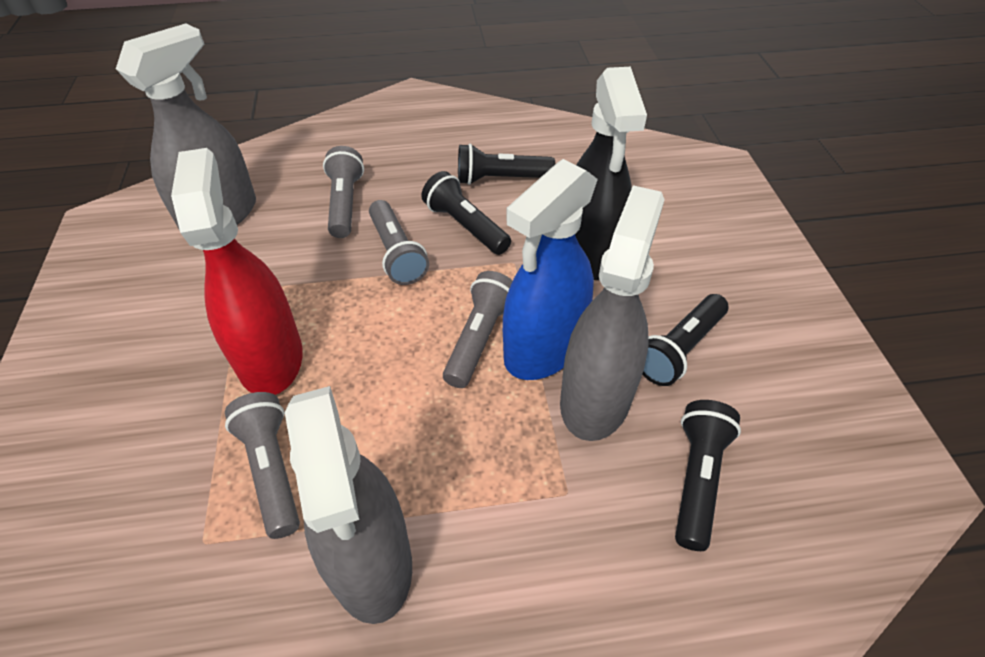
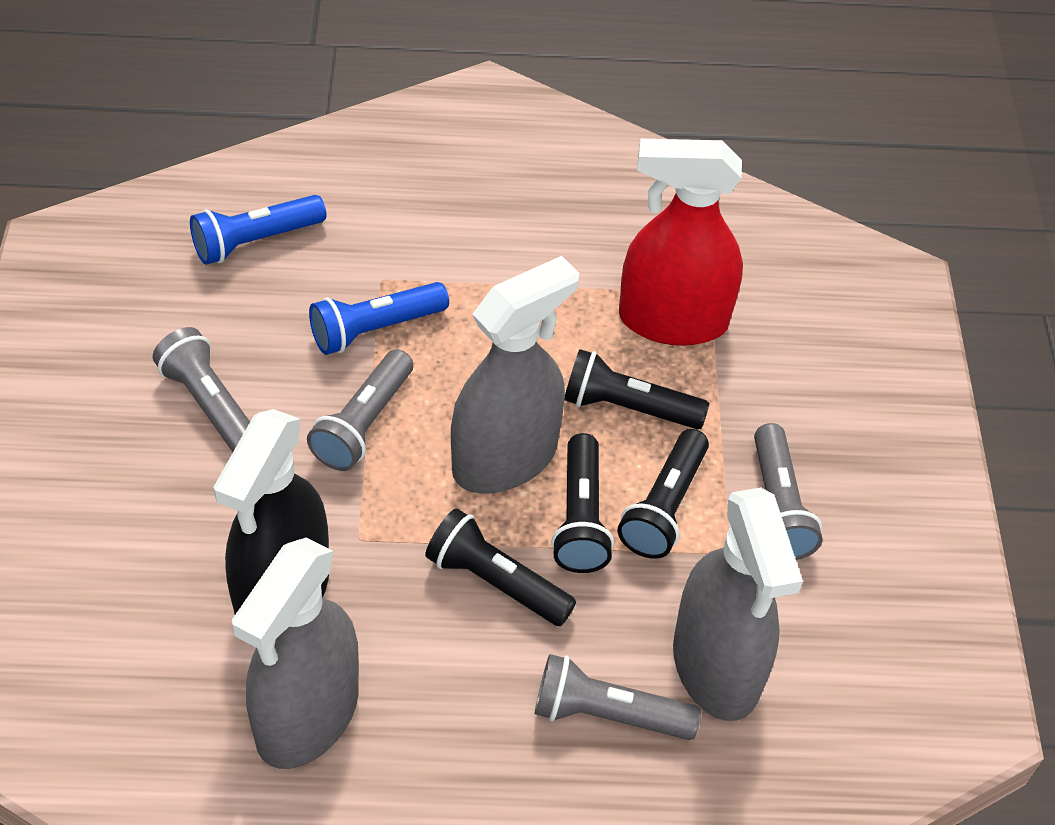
blue flashlight: 0 -> 2
blue spray bottle: 1 -> 0

